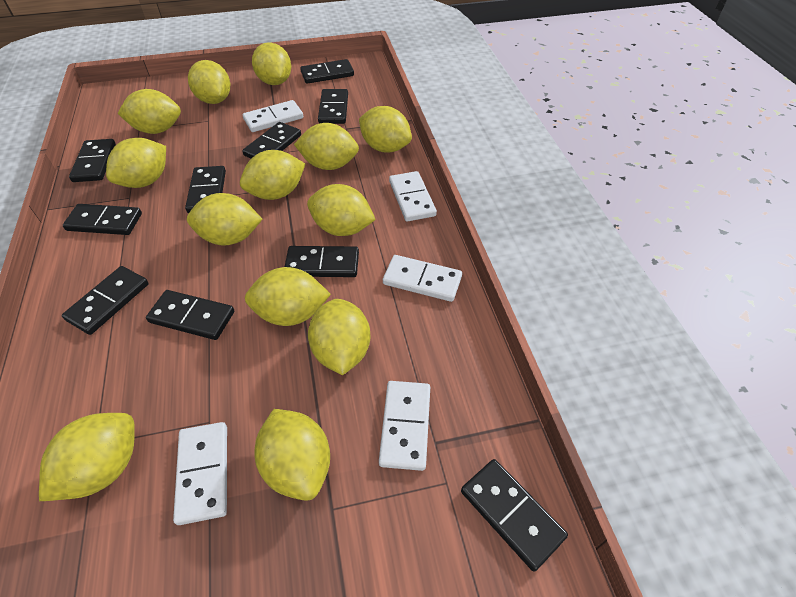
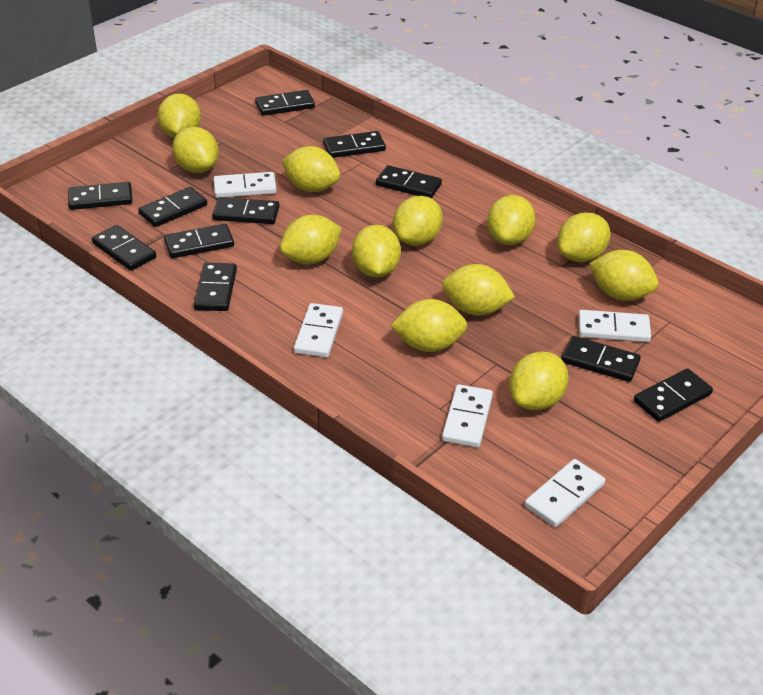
black domino: 10 -> 11
yellow lemon: 13 -> 12

